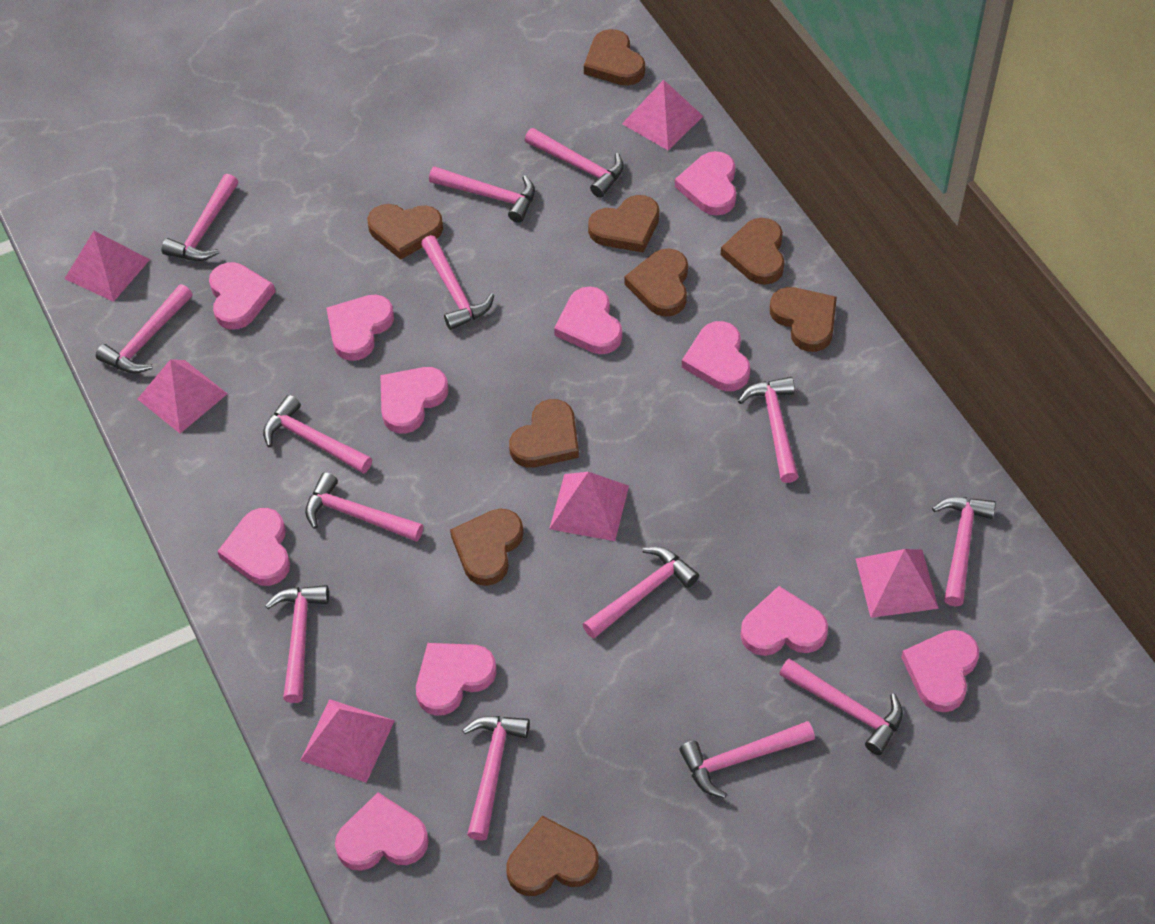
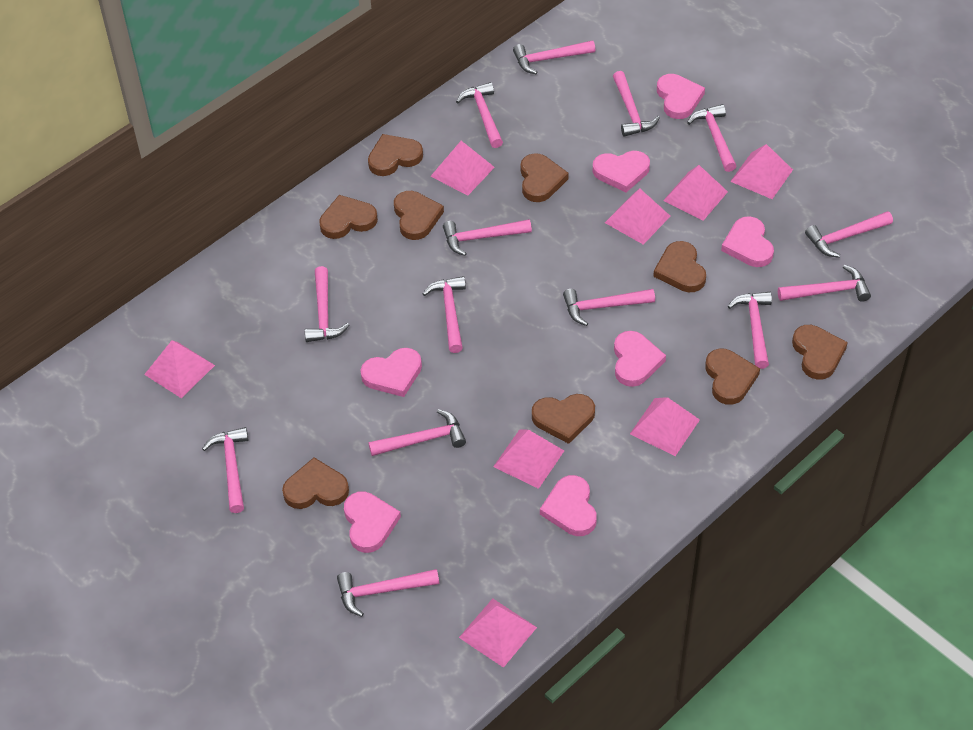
pink heart: 11 -> 7
pink pyramid: 6 -> 8

